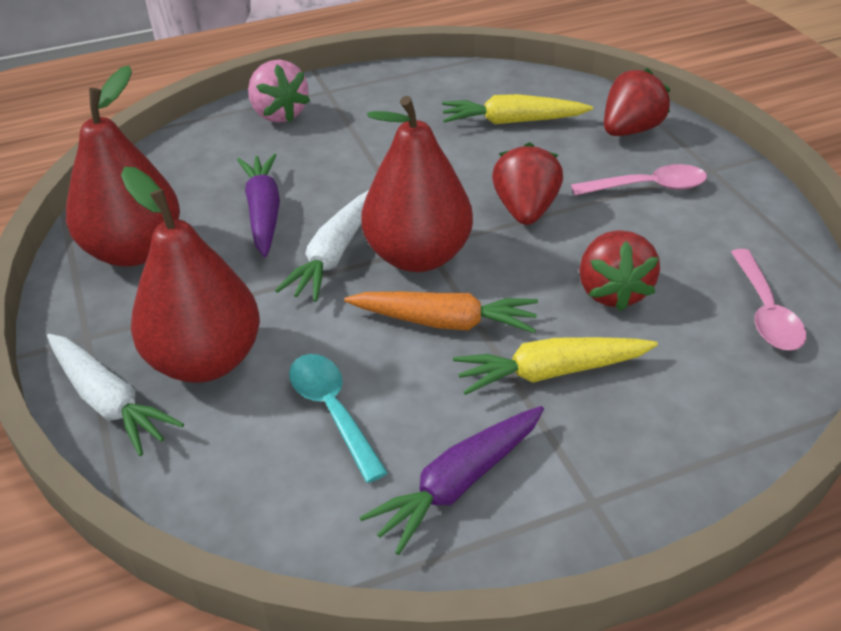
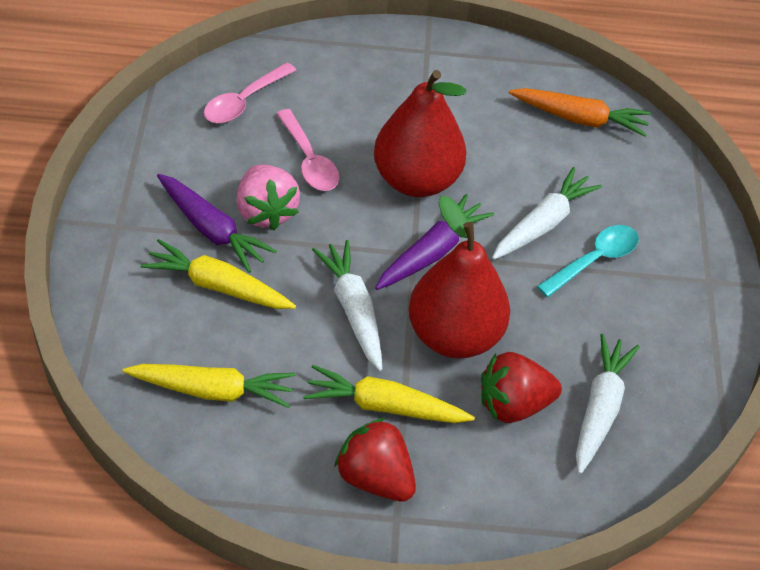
red pear: 3 -> 2
red strawberry: 3 -> 2
white carrot: 2 -> 3
yellow carrot: 2 -> 3

